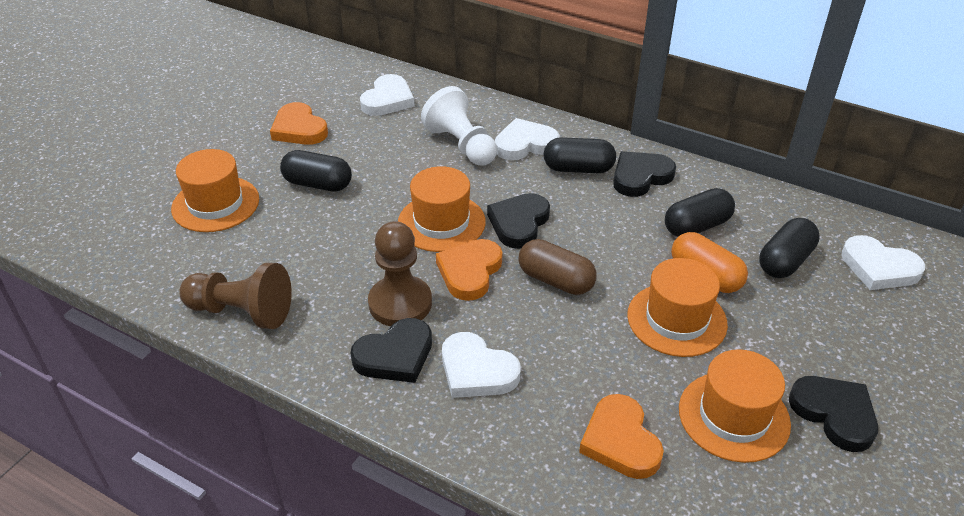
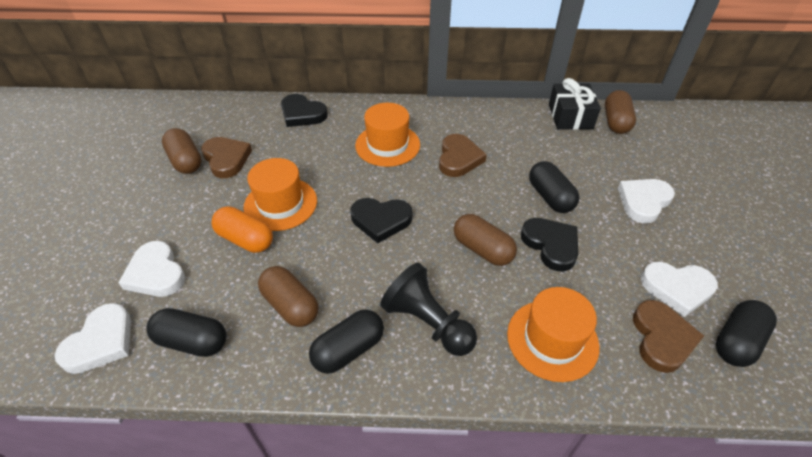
black gift: 0 -> 1
black heart: 4 -> 3
black pawn: 0 -> 1
brown capsule: 1 -> 4
brown heart: 0 -> 3
brown pawn: 2 -> 0
orange hat: 4 -> 3
orange heart: 3 -> 0
white pawn: 1 -> 0

